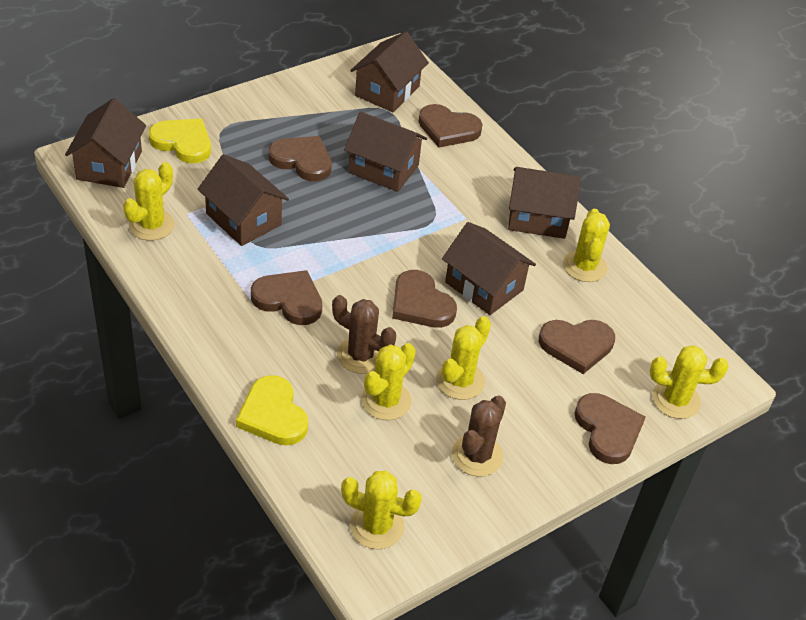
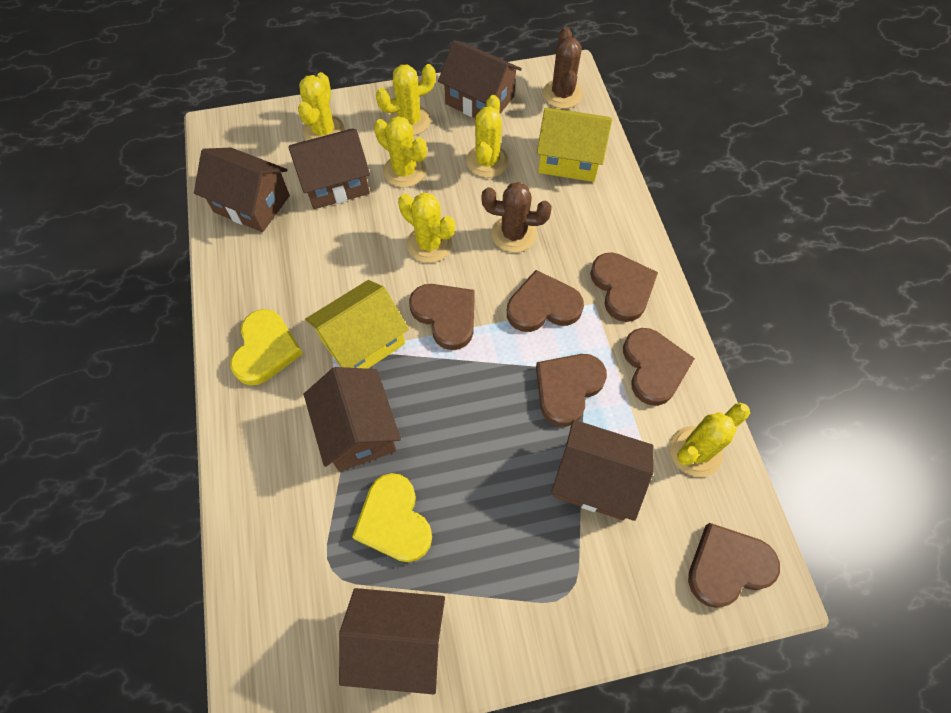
yellow house: 0 -> 2

